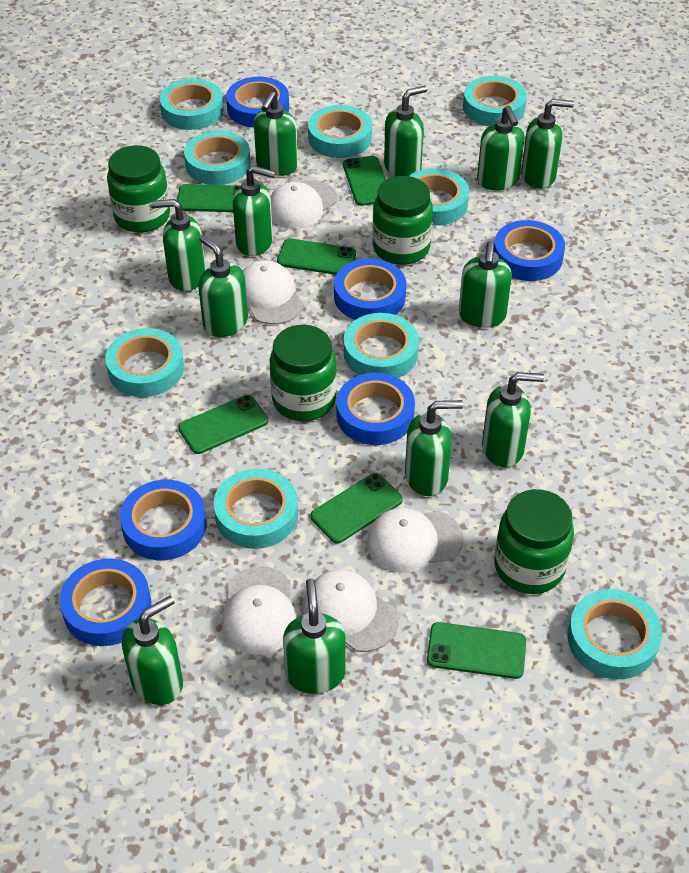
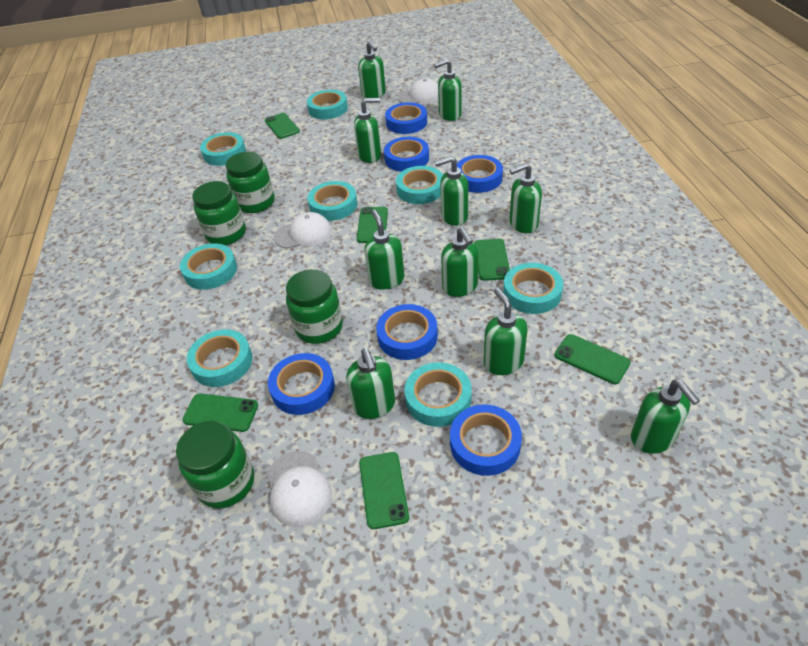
green soap dispenser: 12 -> 10
turquoise tape: 9 -> 8
white cap: 5 -> 3

